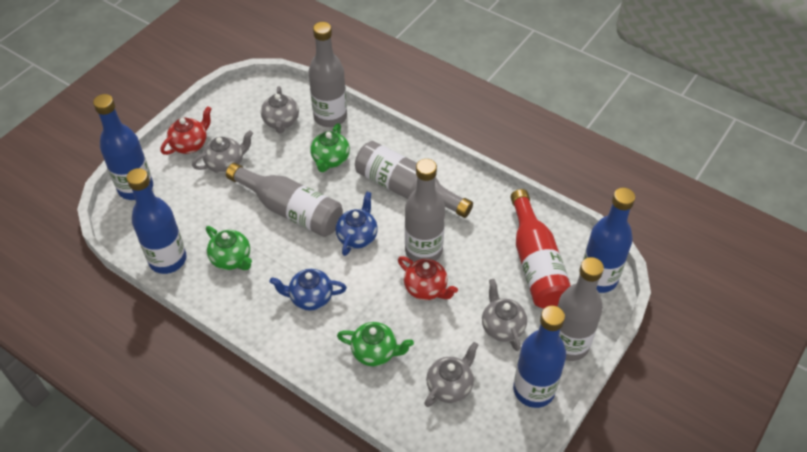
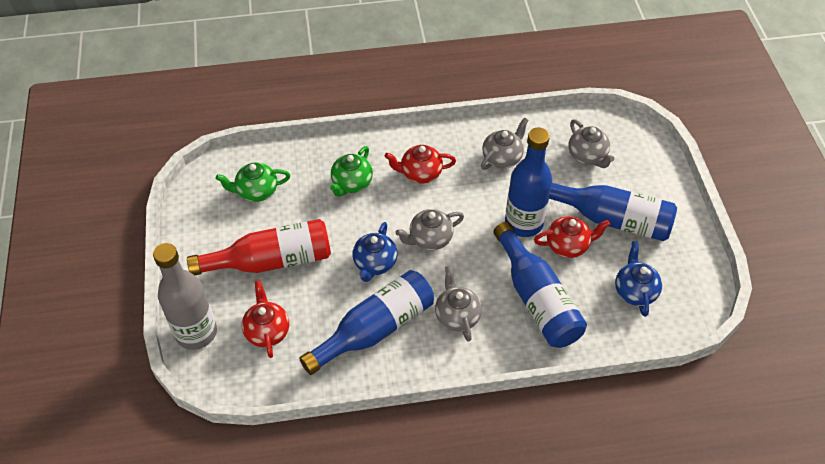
green teapot: 3 -> 2
grey bottle: 5 -> 1
red teapot: 2 -> 3

